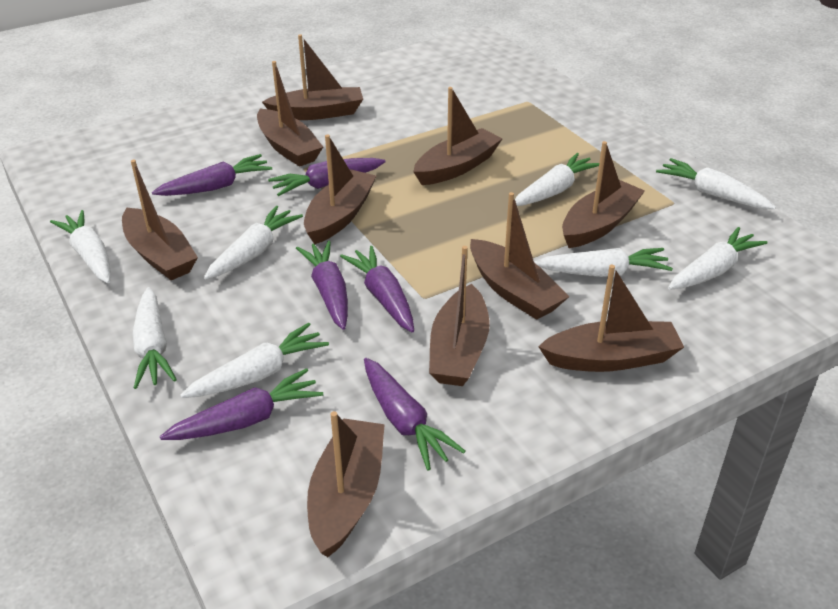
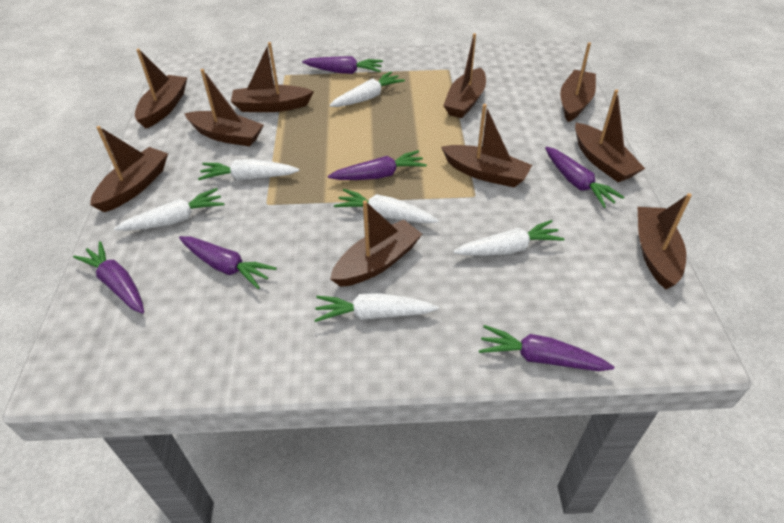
white carrot: 8 -> 6

